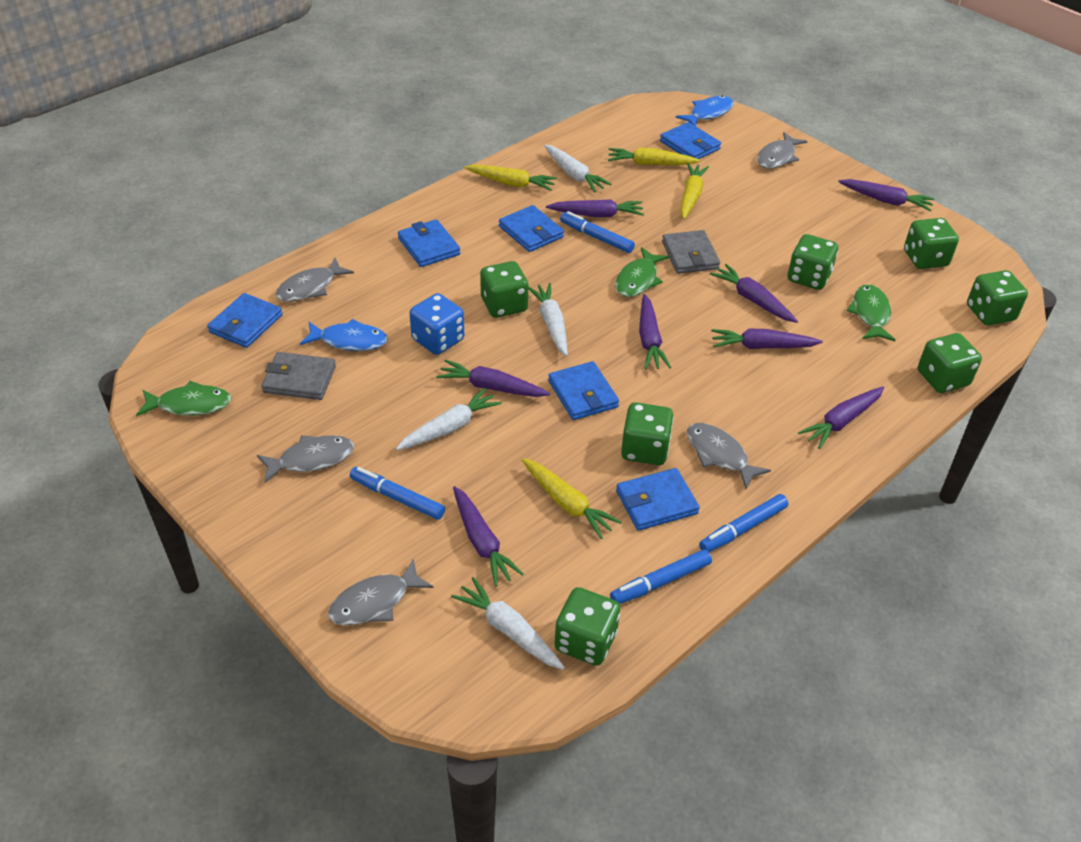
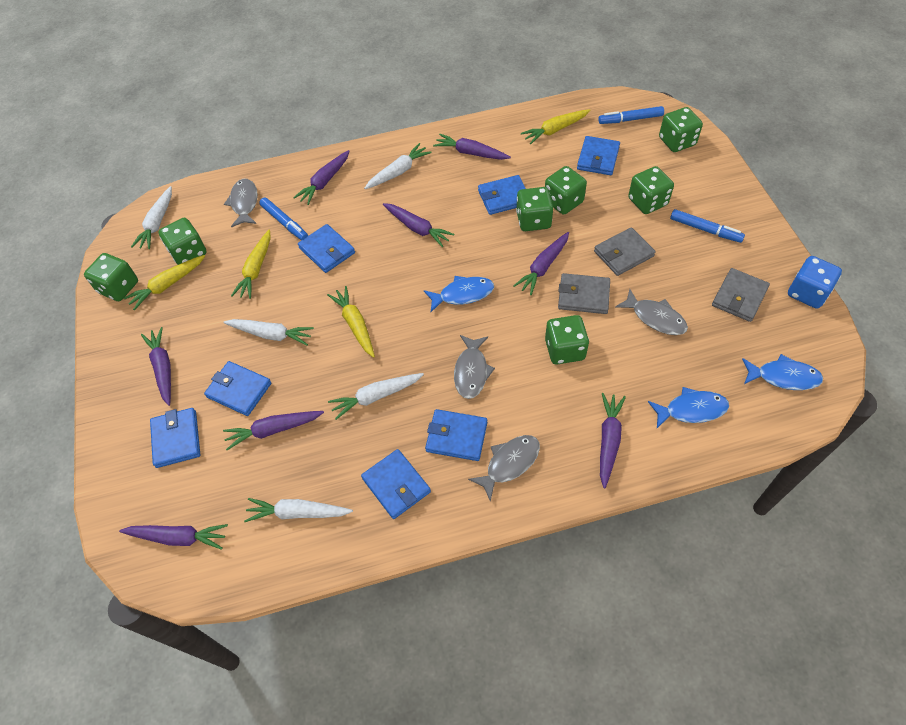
blue fish: 2 -> 3
blue marker: 4 -> 3
blue wallet: 6 -> 7
green fish: 3 -> 0
grey fish: 5 -> 4
grey wallet: 2 -> 3
white carrot: 4 -> 5

